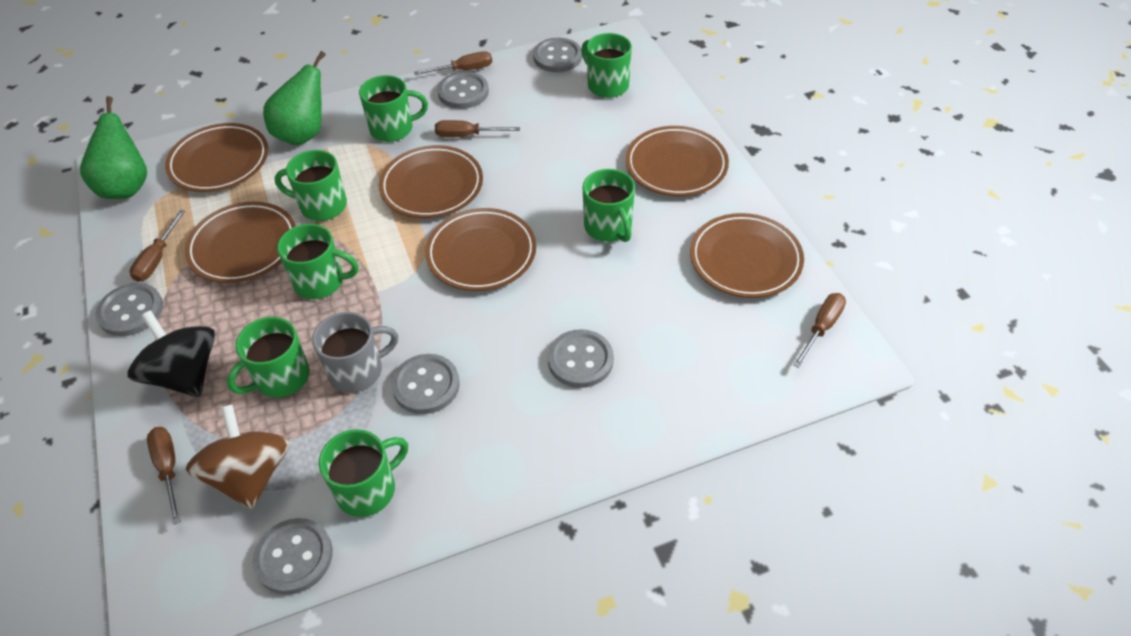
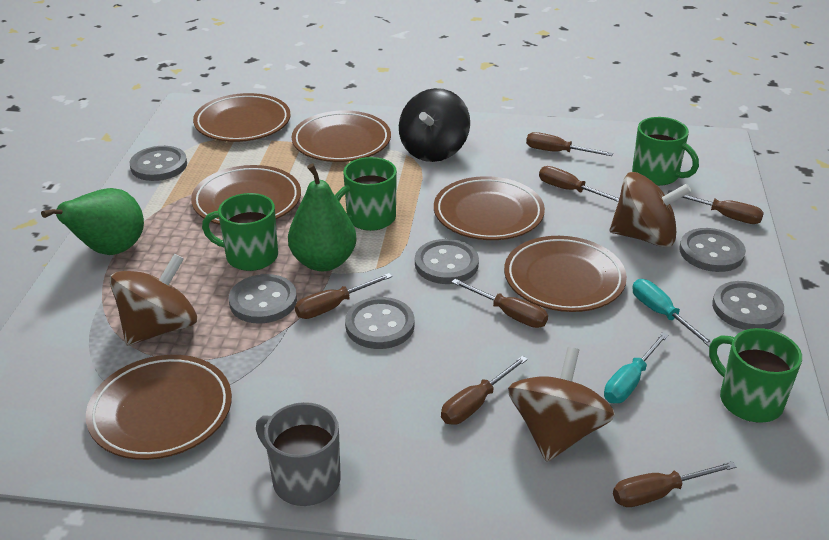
brown screwdriver: 5 -> 7
brown spinning top: 1 -> 3
green mug: 7 -> 4
turquoise screwdriver: 0 -> 2

